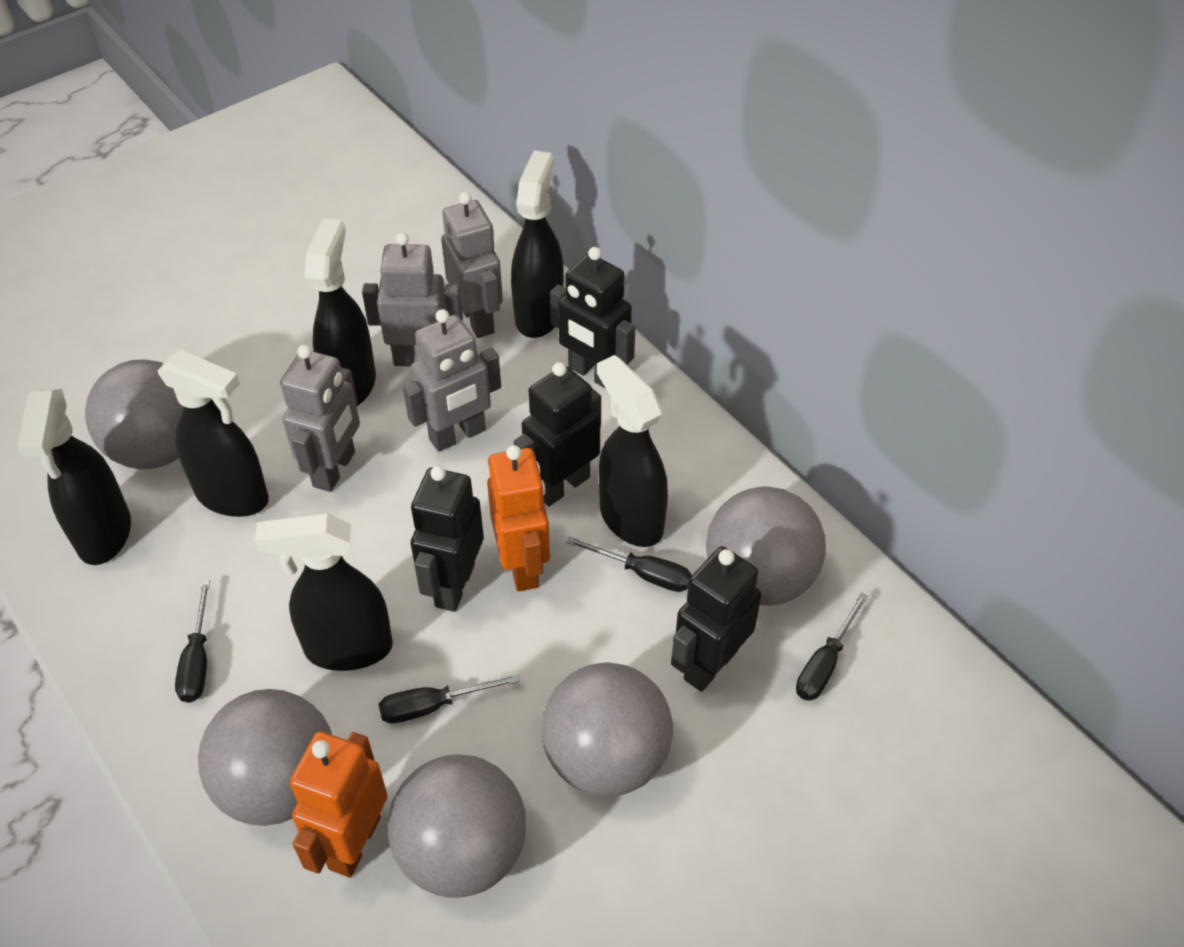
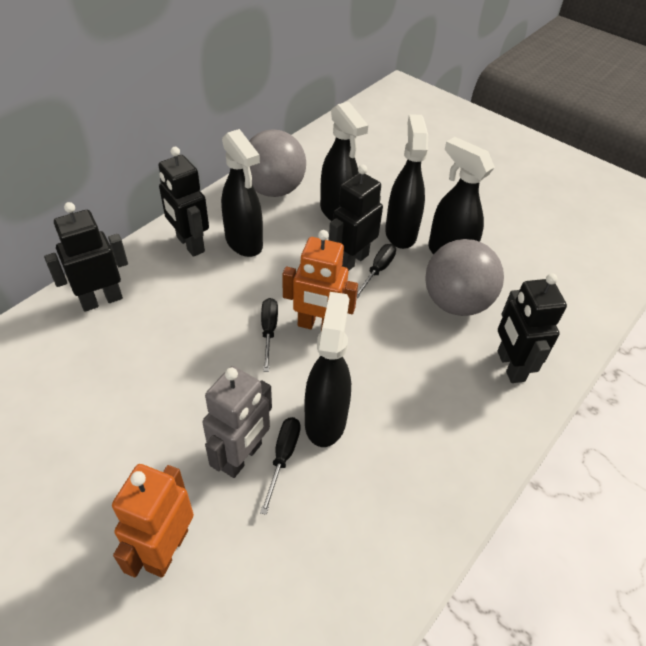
black screwdriver: 4 -> 3
black spray bottle: 6 -> 5
grey ball: 5 -> 2
grey robot: 4 -> 1

